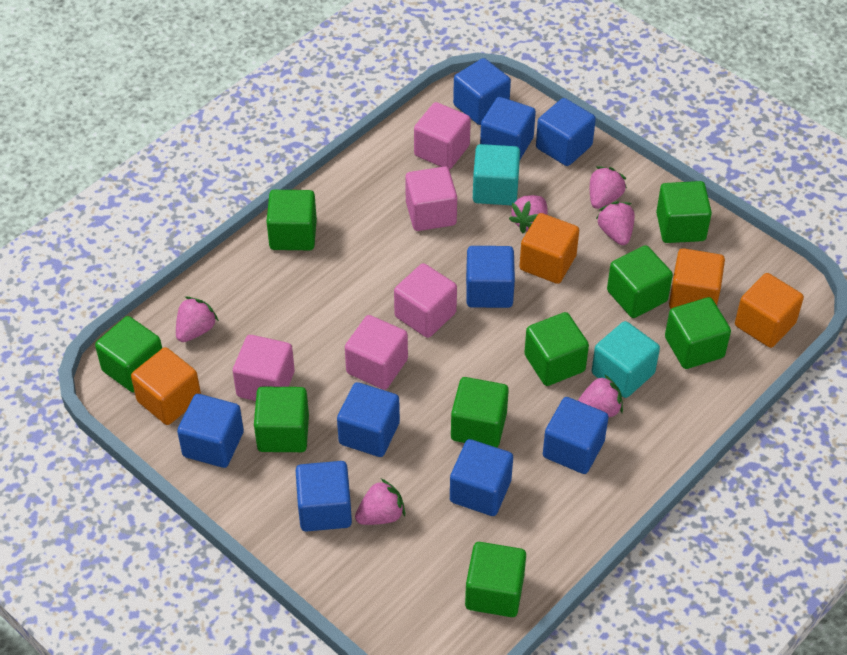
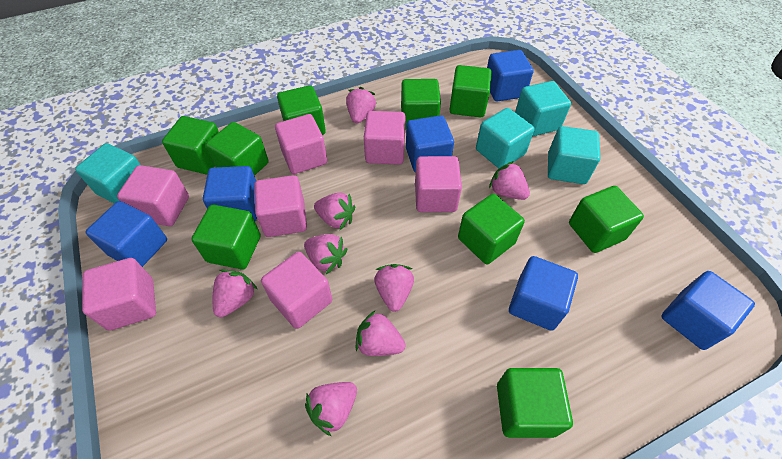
blue cube: 9 -> 6
orange cube: 4 -> 0
pink cube: 5 -> 7
pink strawberry: 6 -> 8
turquoise cube: 2 -> 4

